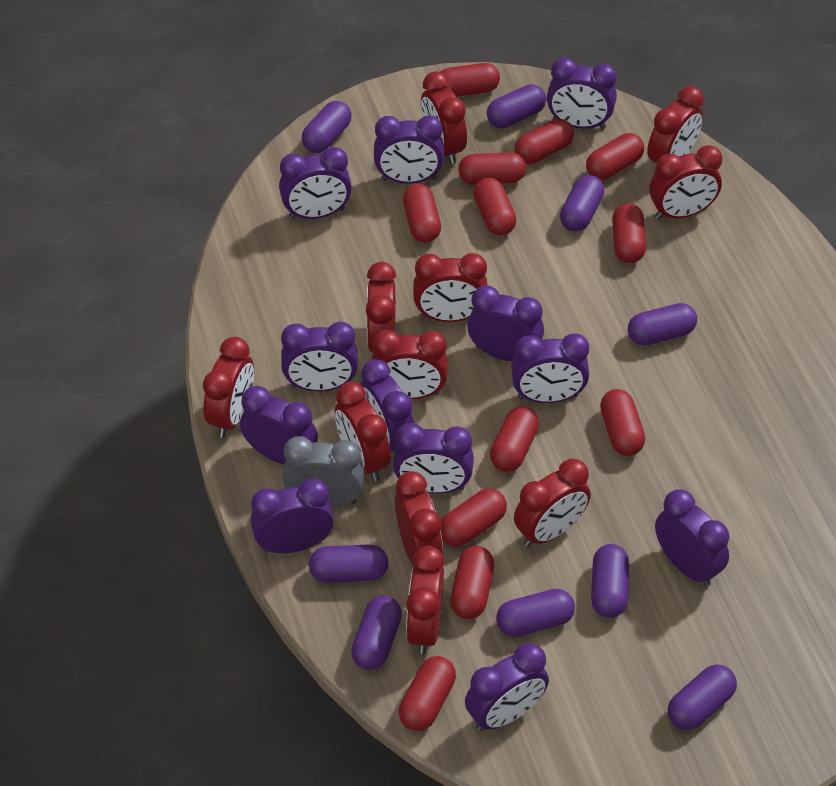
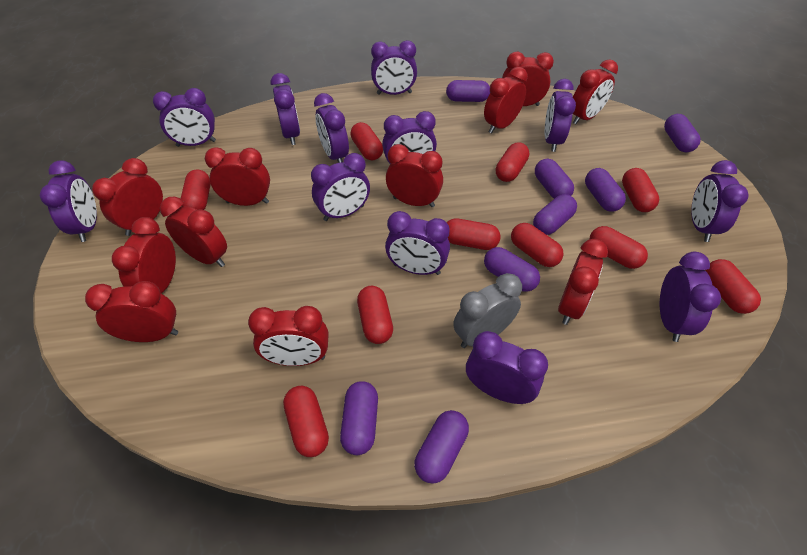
purple capsule: 9 -> 8
red capsule: 12 -> 10

